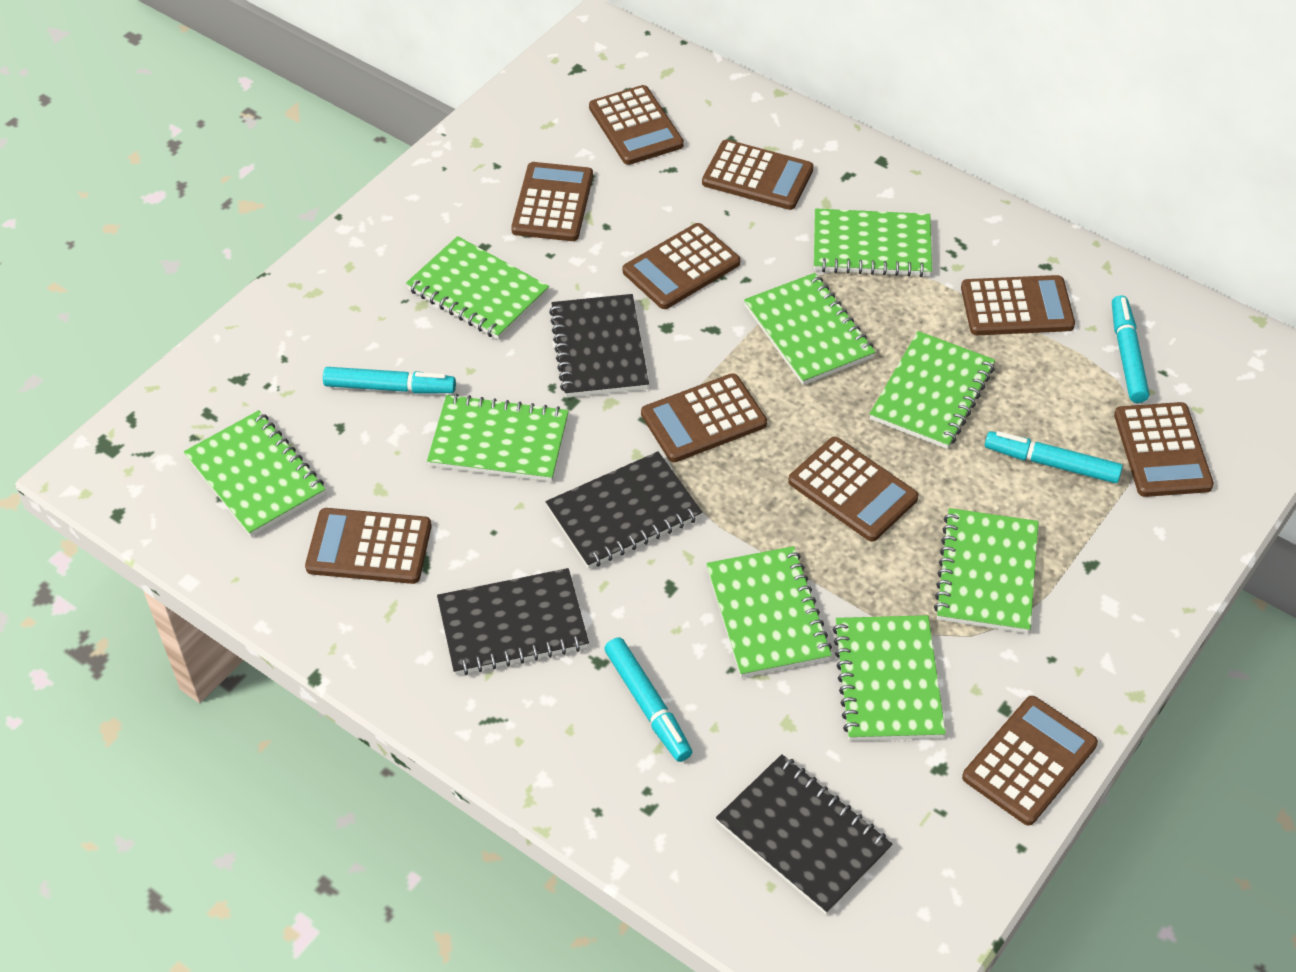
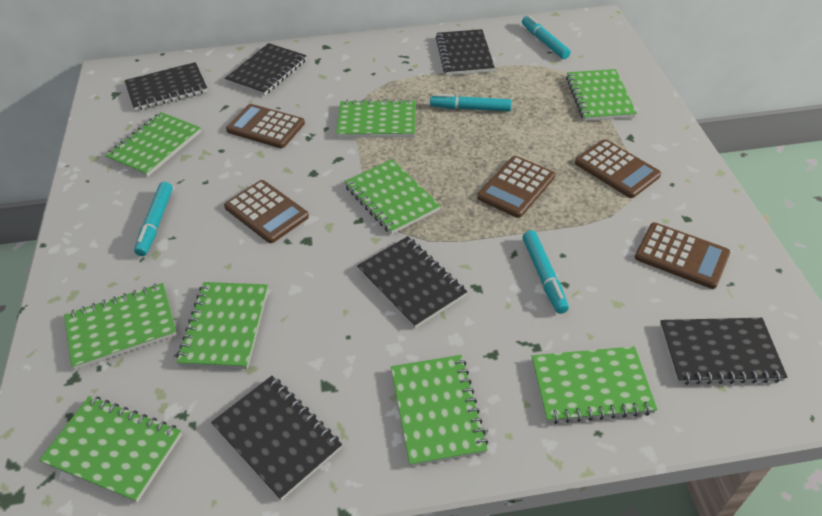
black notebook: 4 -> 6
brown calculator: 10 -> 5

